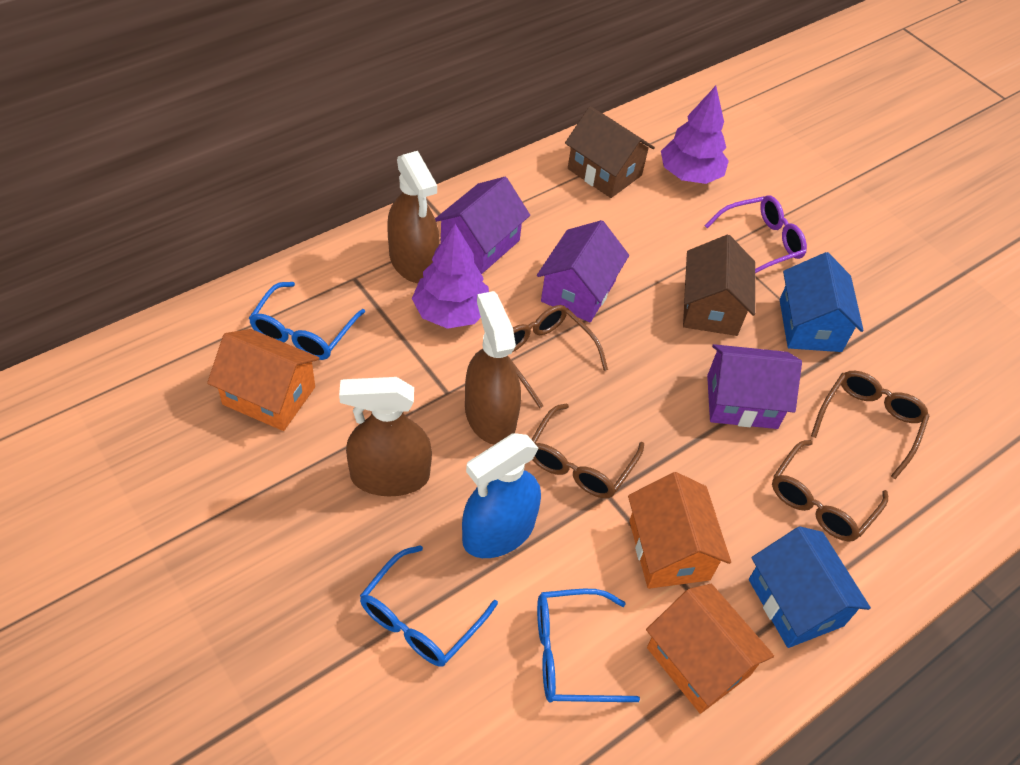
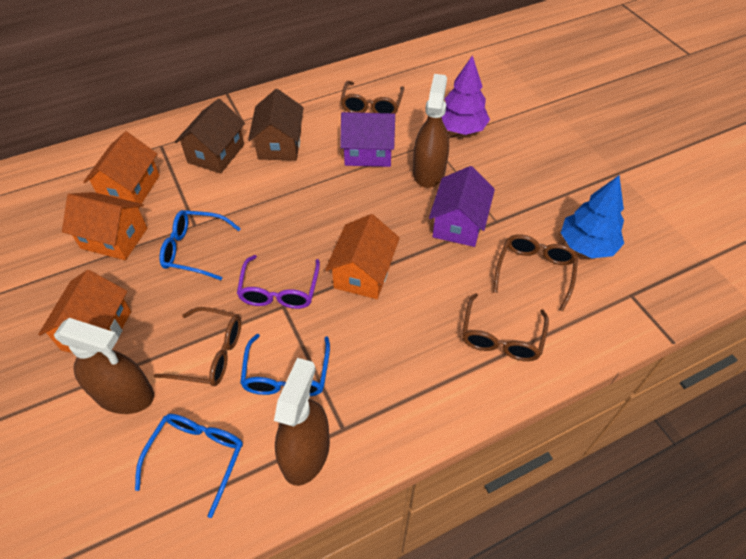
blue house: 2 -> 0
blue spray bottle: 1 -> 0
blue tree: 0 -> 1
orange house: 3 -> 4
purple house: 3 -> 2
purple tree: 2 -> 1

